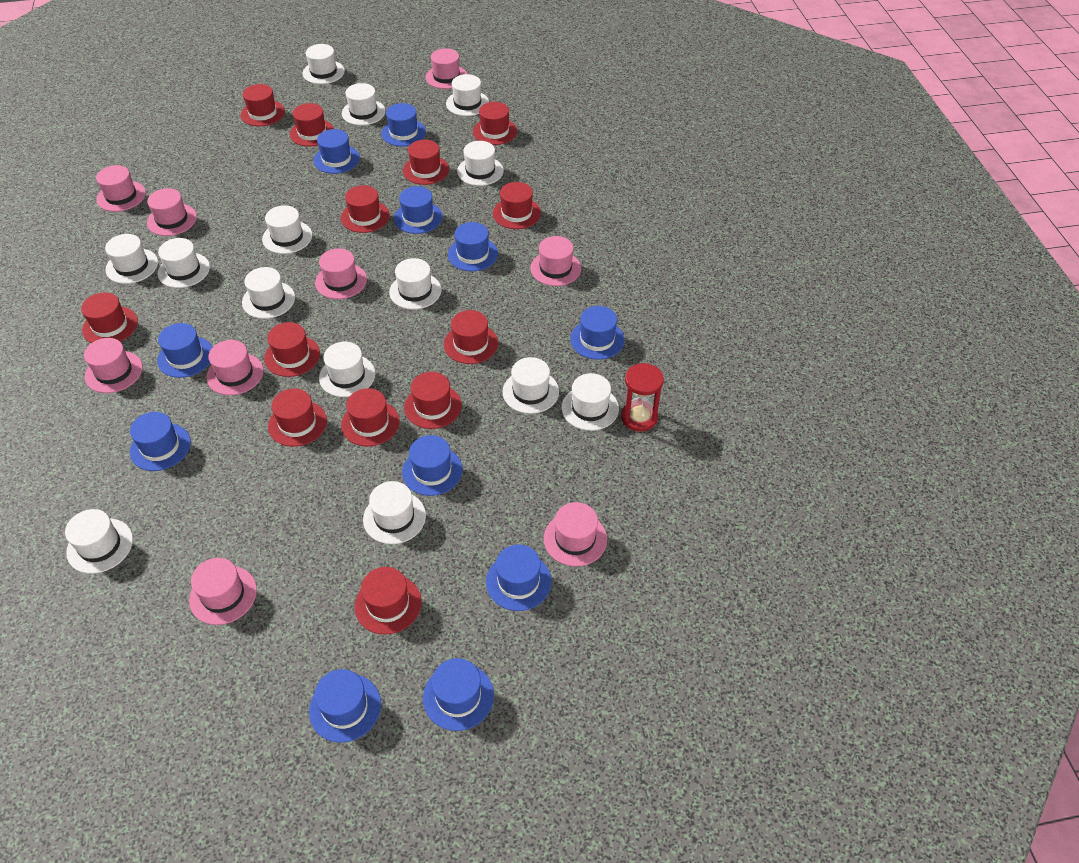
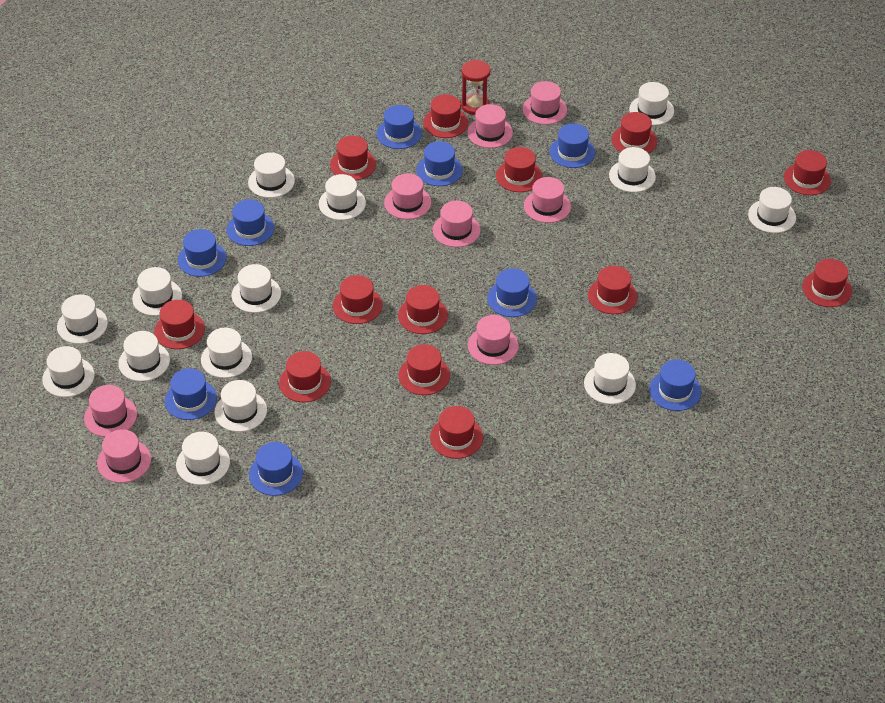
blue hat: 11 -> 9
pink hat: 9 -> 8

